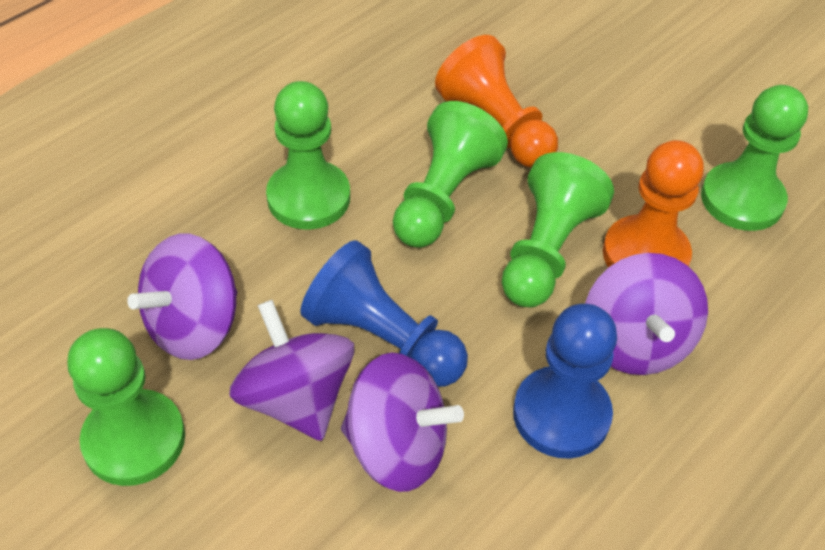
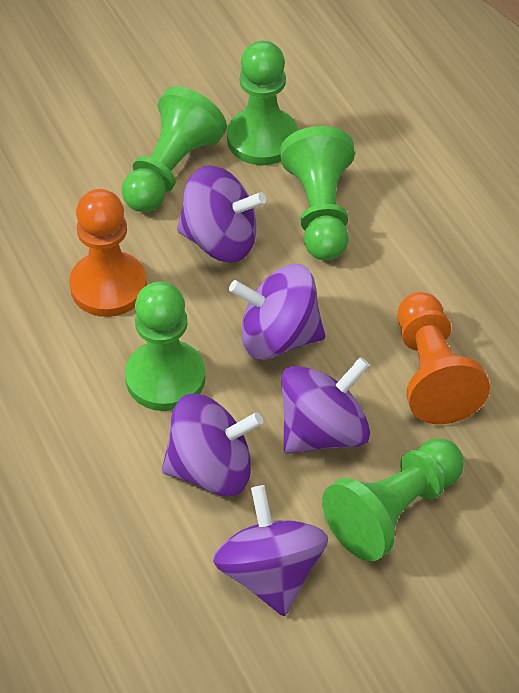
blue pawn: 2 -> 0
purple spinning top: 4 -> 5

